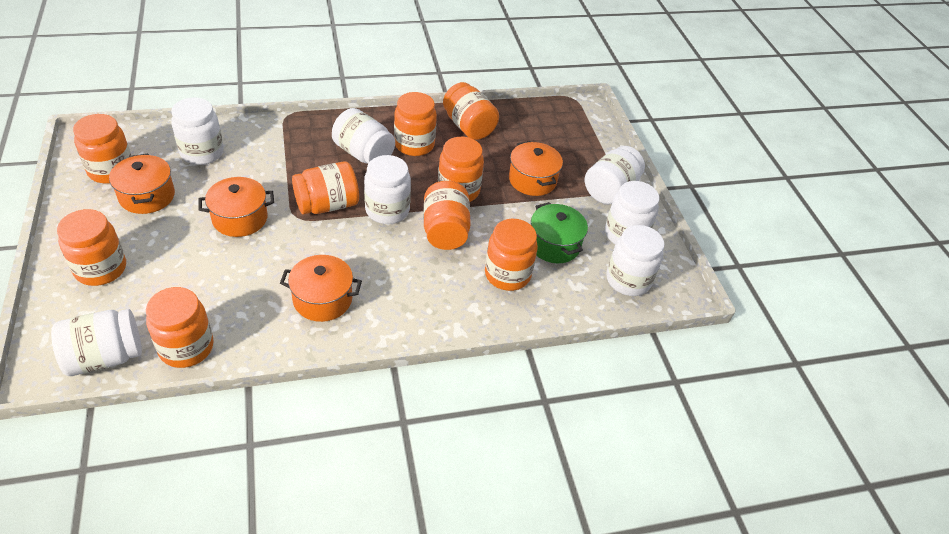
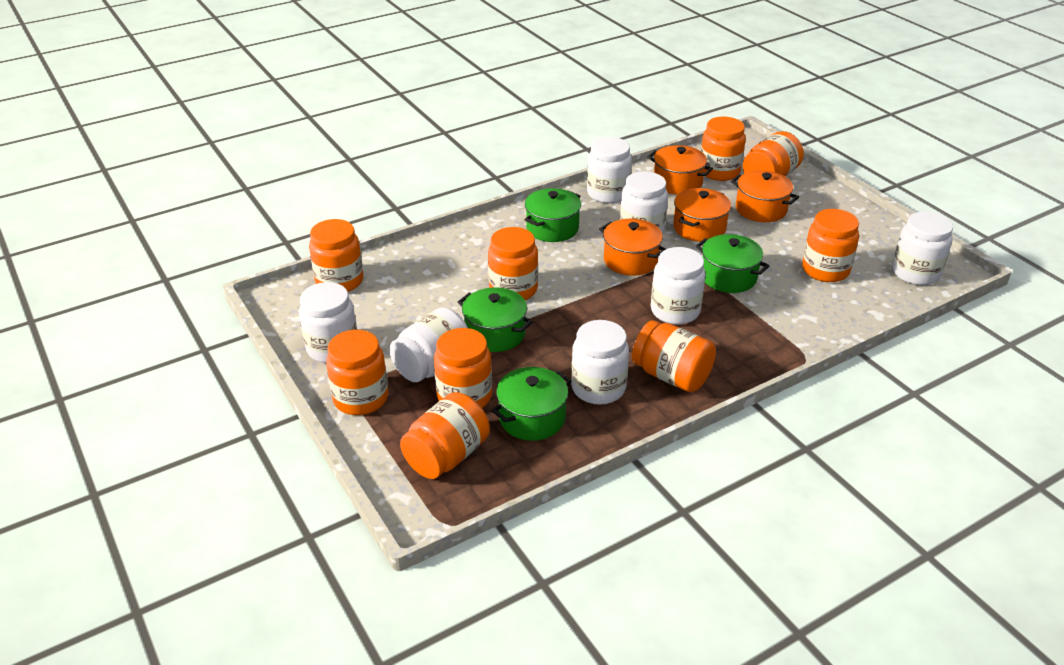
green pot: 1 -> 4

